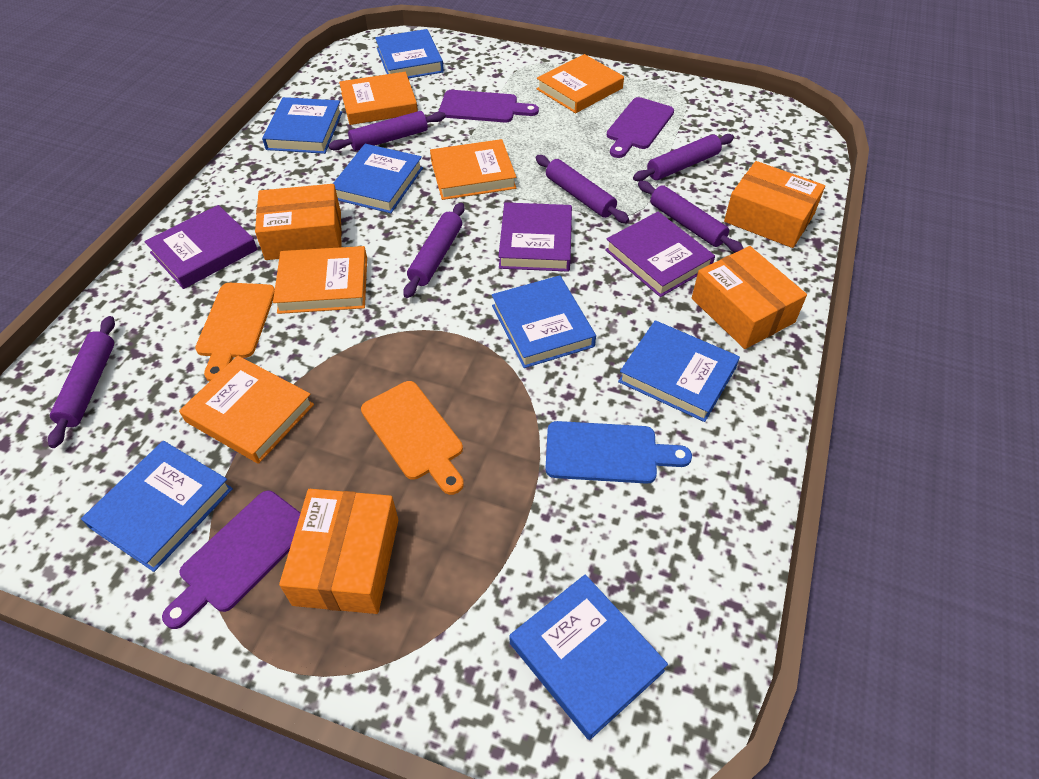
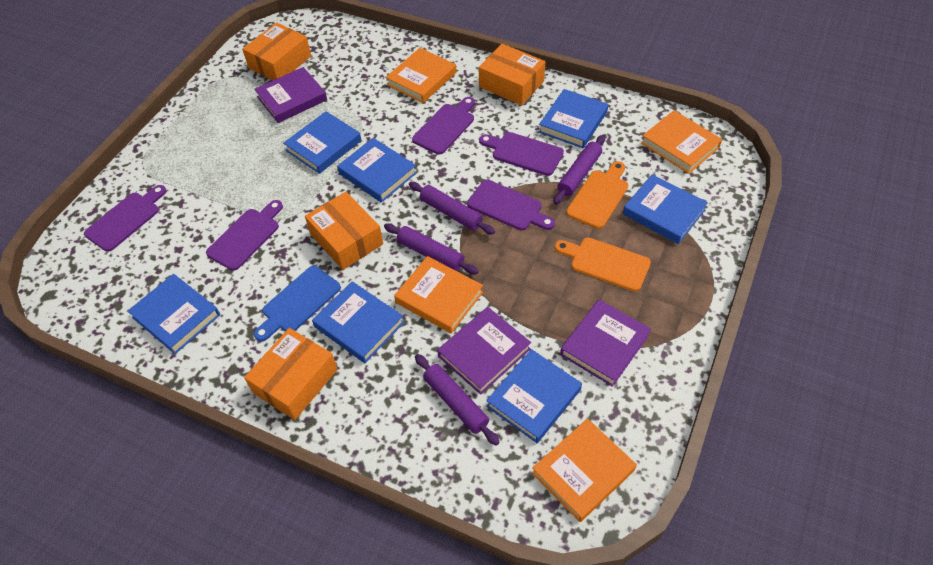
orange book: 5 -> 4
purple cutting board: 3 -> 5
purple rolling pin: 6 -> 4

